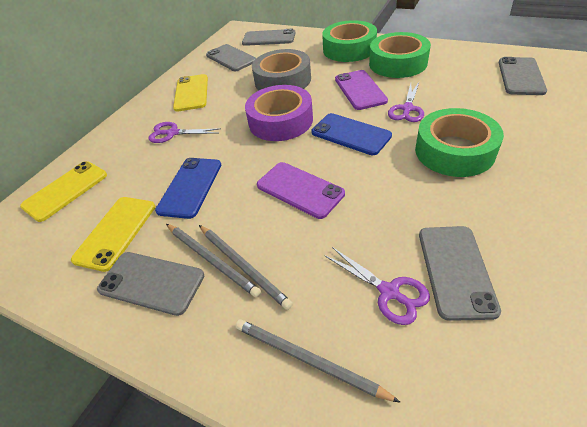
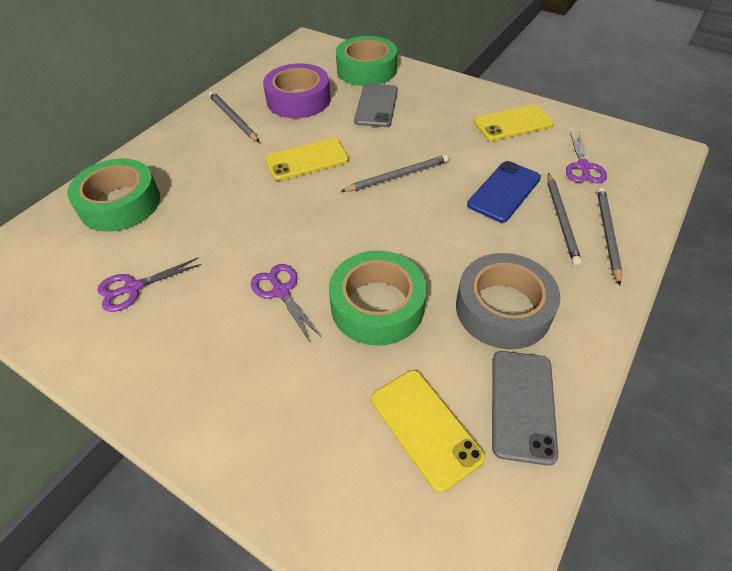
blue phone: 2 -> 1
grey pencil: 3 -> 4
grey phone: 5 -> 2
purple phone: 2 -> 0

